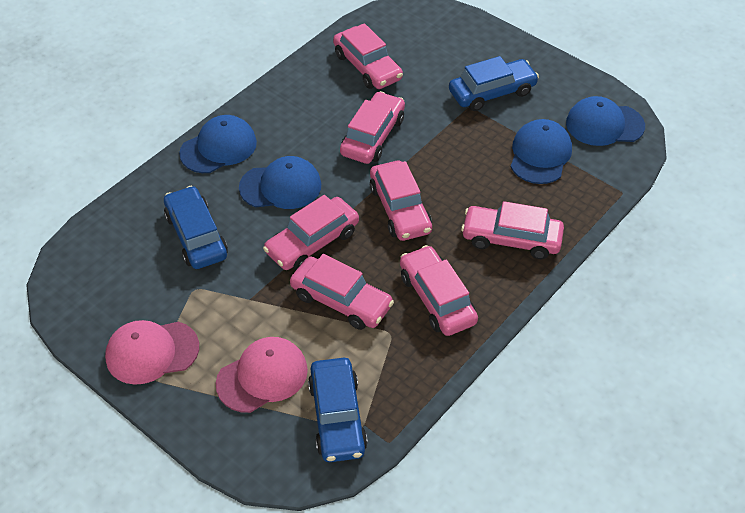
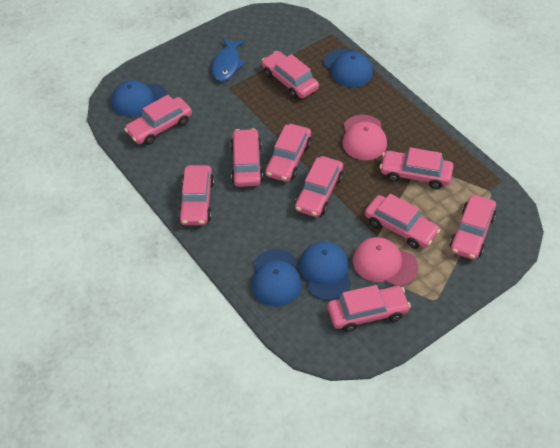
blue car: 3 -> 0
blue fish: 0 -> 1
pink car: 7 -> 10

